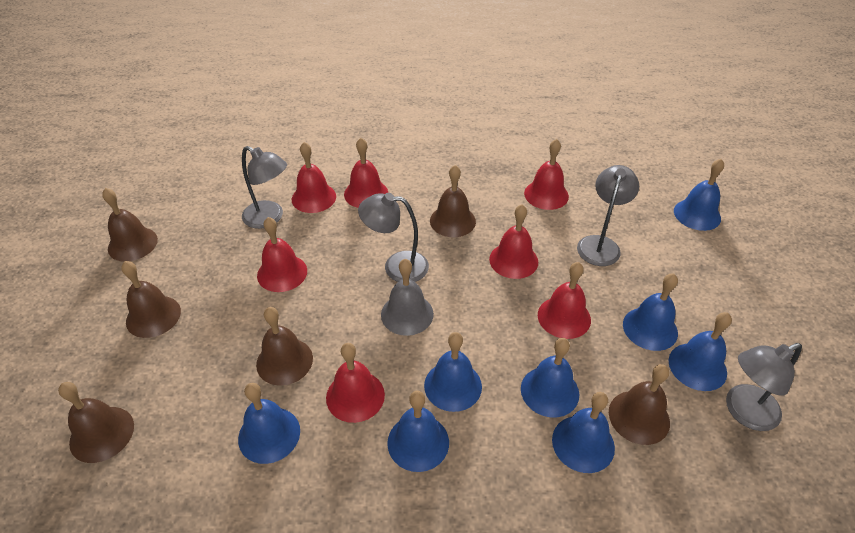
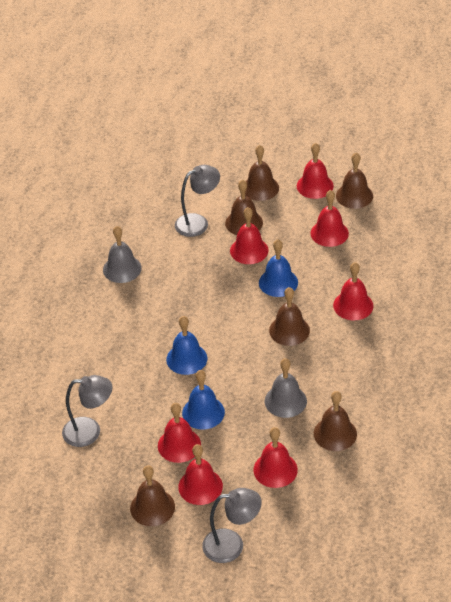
blue bell: 8 -> 3
grey bell: 1 -> 2
grey lamp: 4 -> 3

